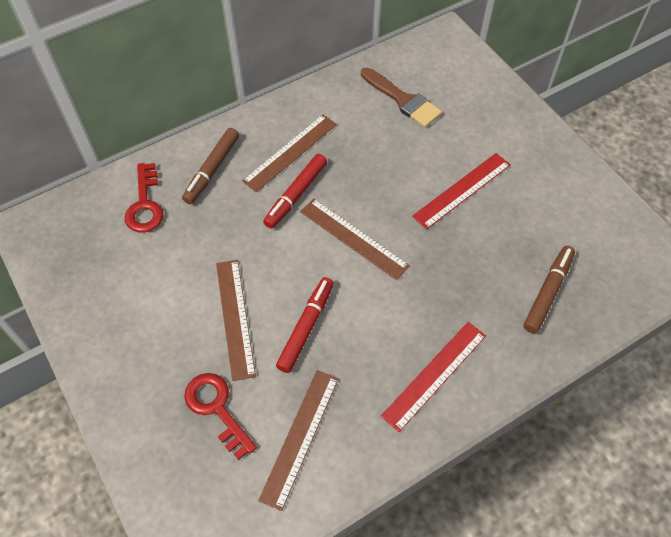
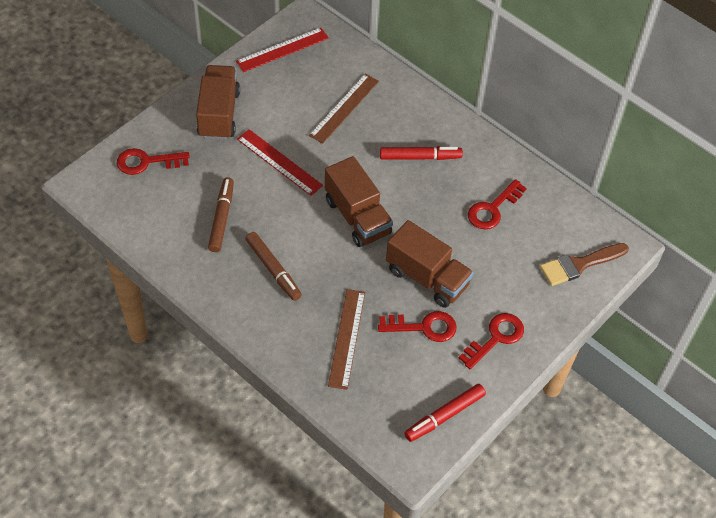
brown ruler: 4 -> 2
brown truck: 0 -> 3
red key: 2 -> 4

